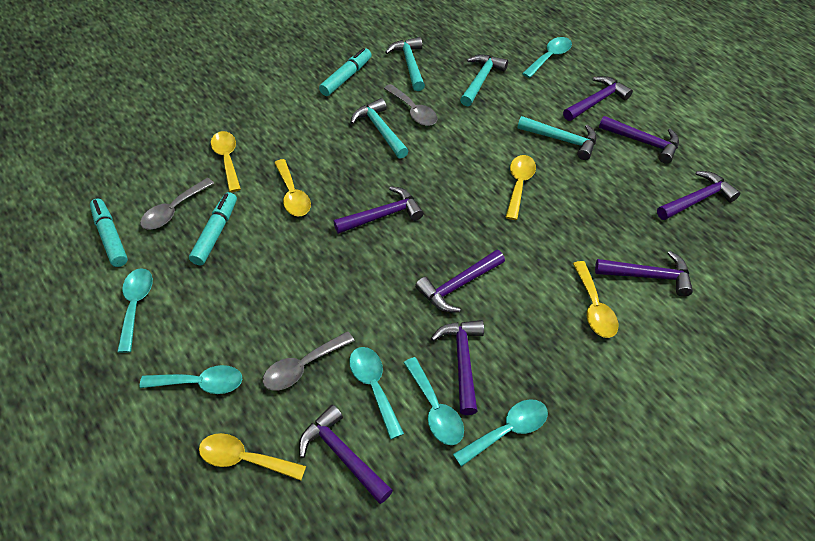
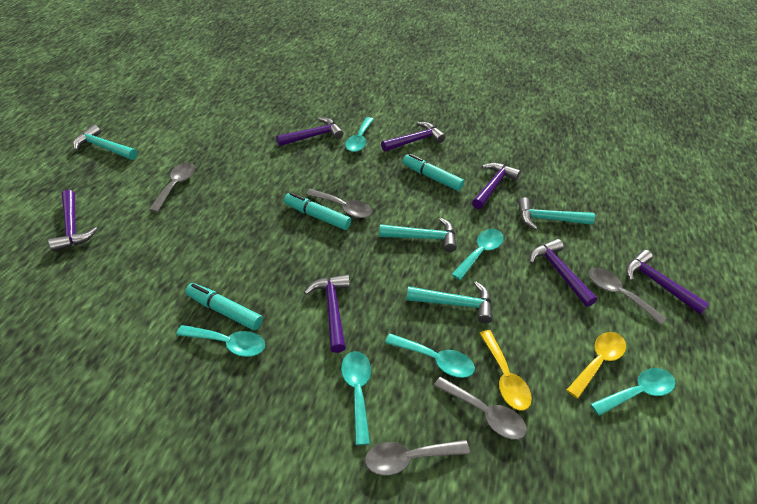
grey spoon: 3 -> 5
purple hammer: 8 -> 7
yellow spoon: 5 -> 2

